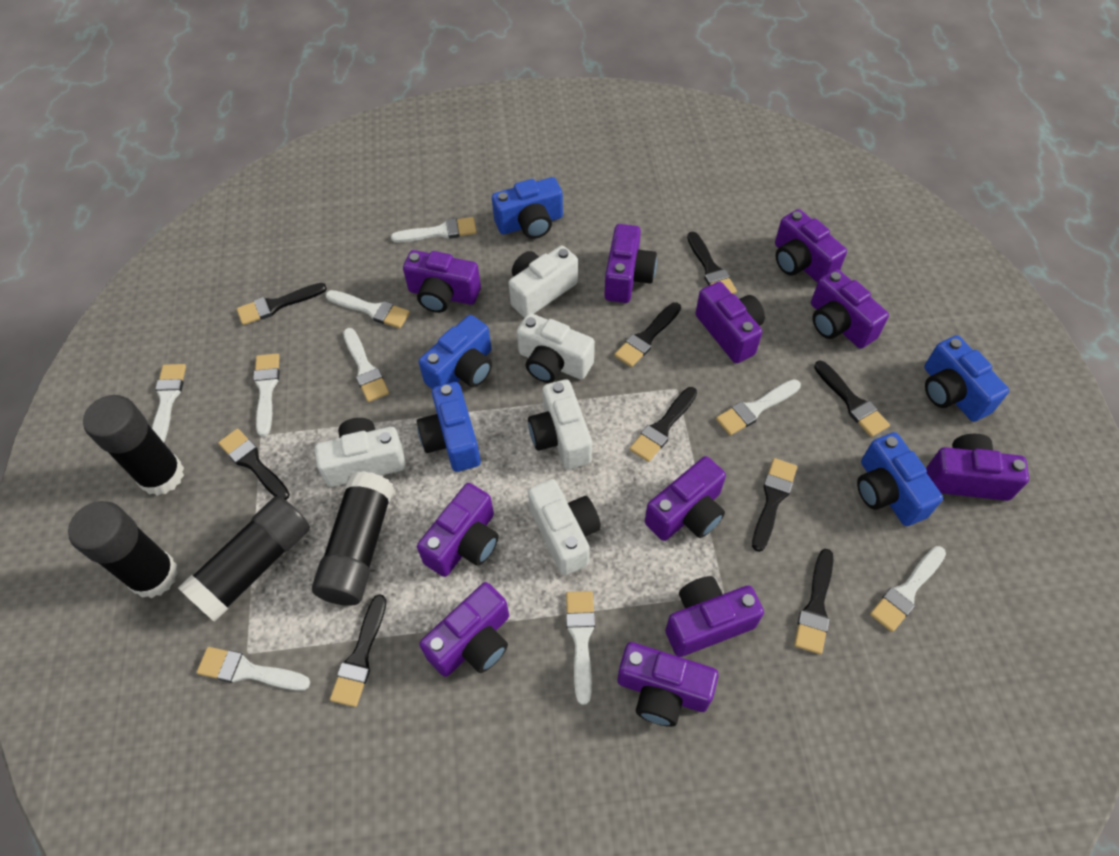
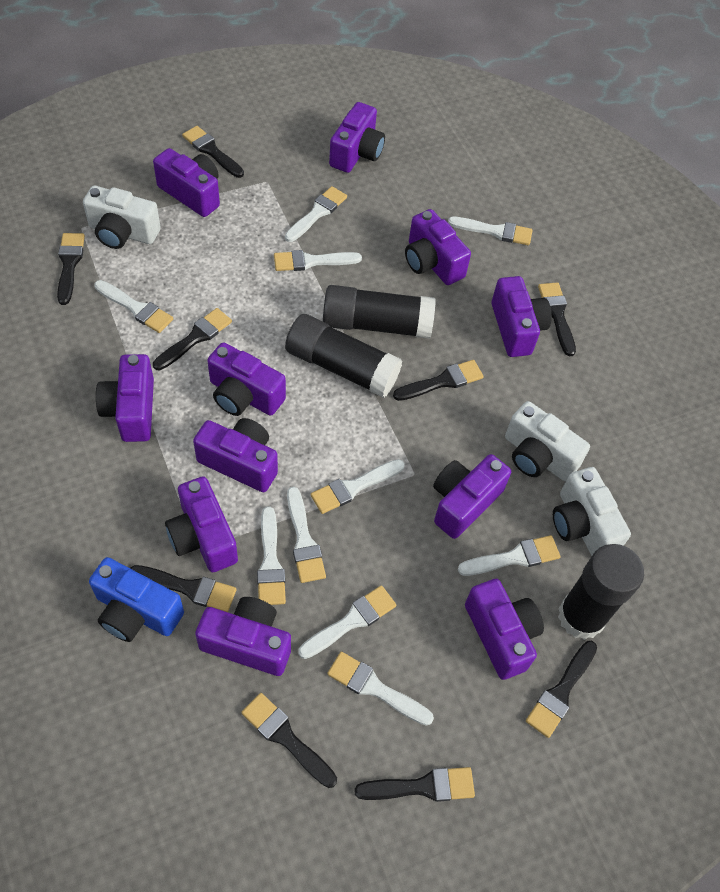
black glue stick: 4 -> 3
blue camera: 5 -> 1
white brush: 9 -> 10
white camera: 5 -> 3

